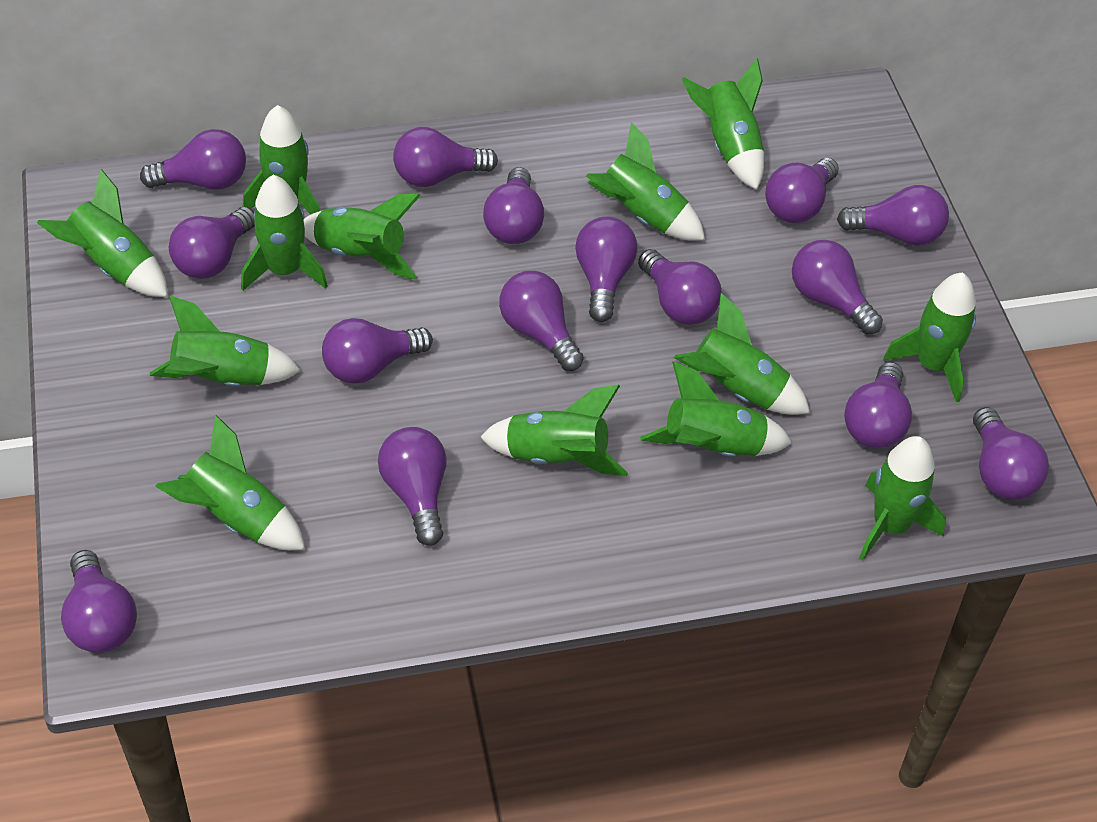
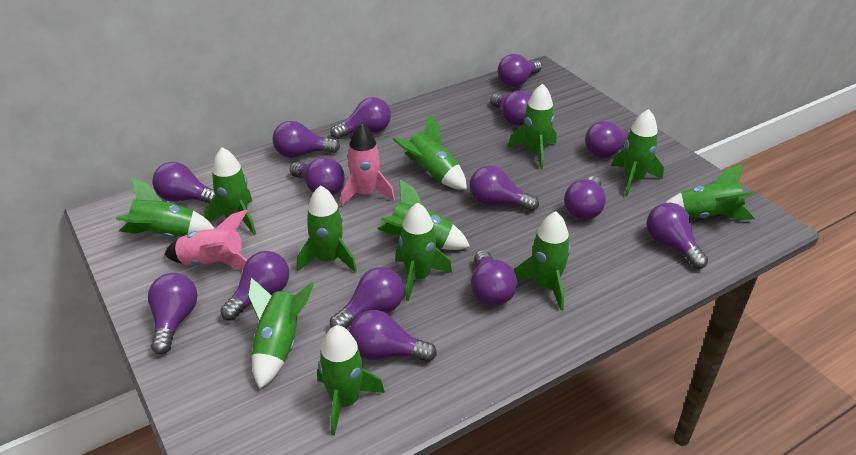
green rocket: 13 -> 12
pink rocket: 0 -> 2

